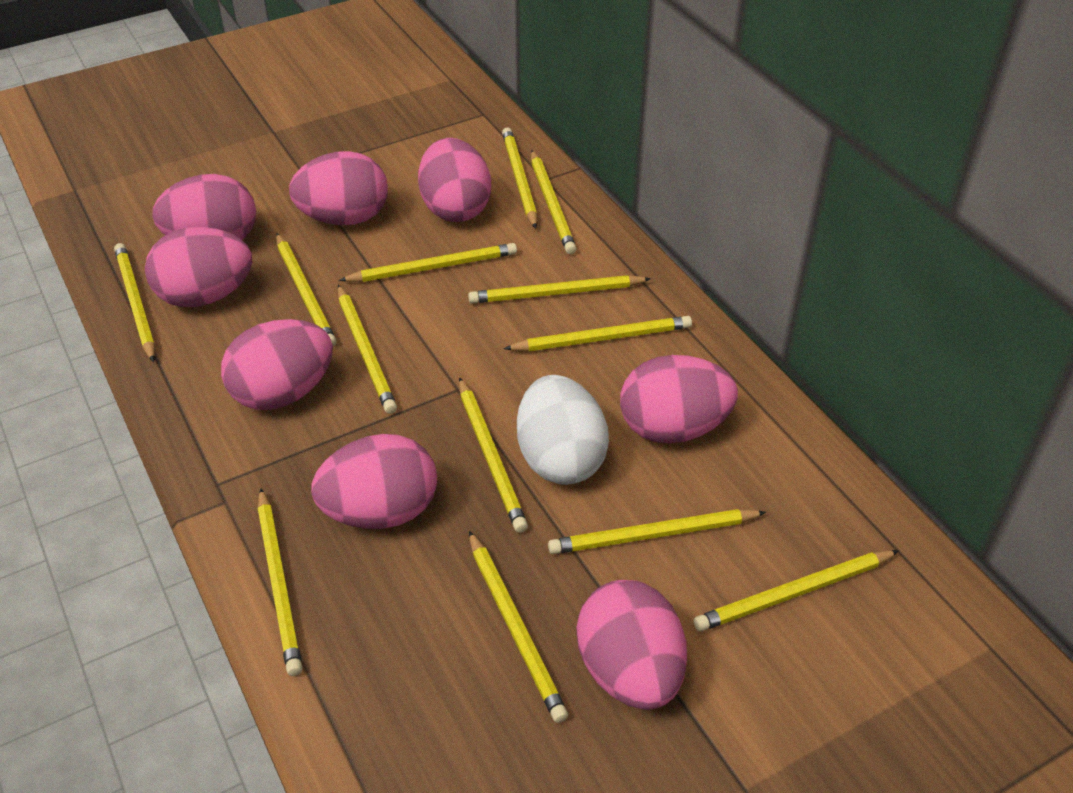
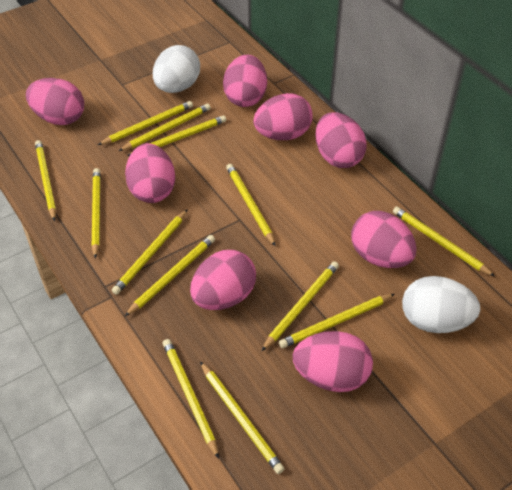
white egg: 1 -> 2

